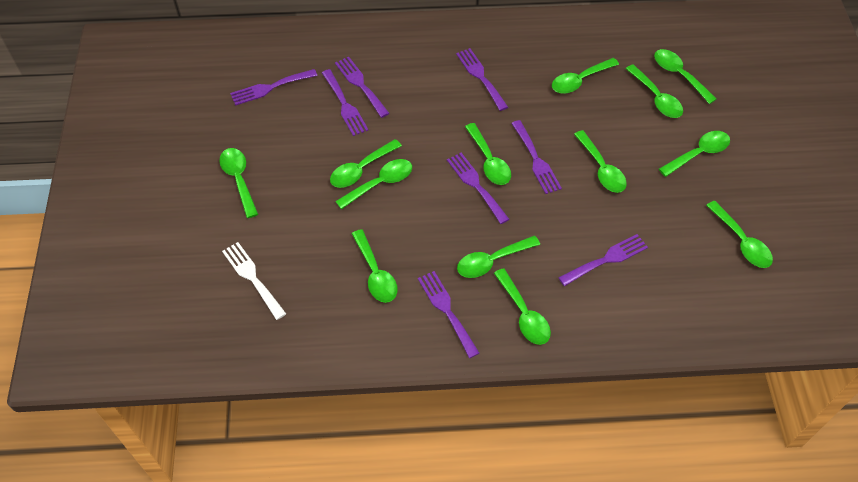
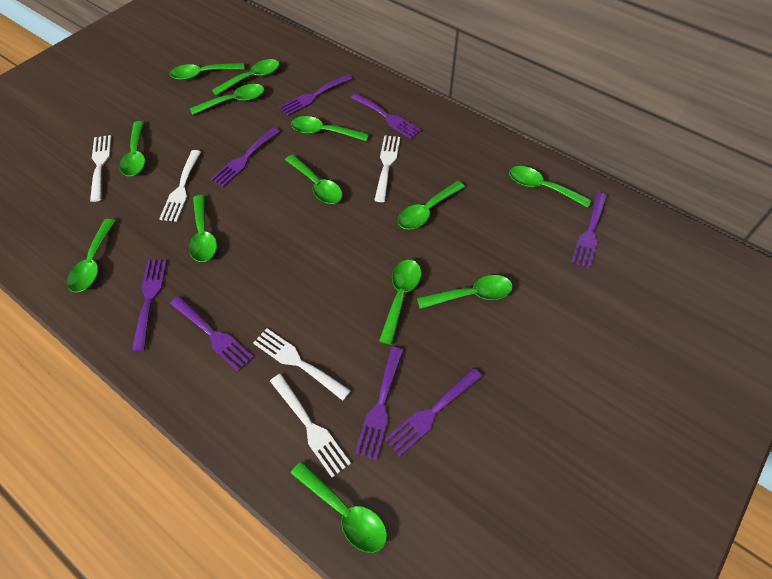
white fork: 1 -> 5

